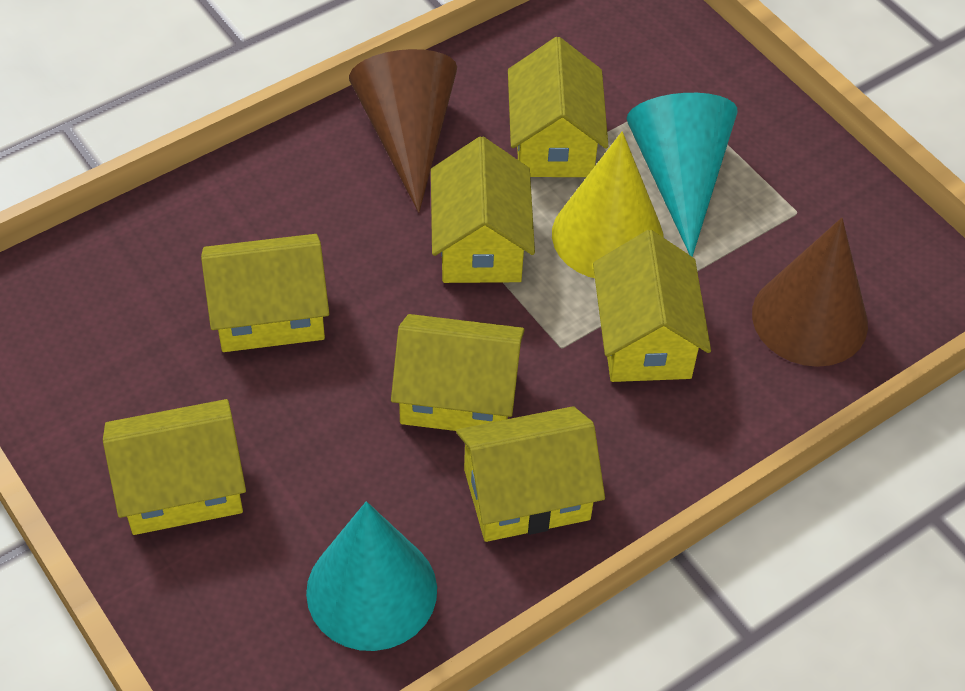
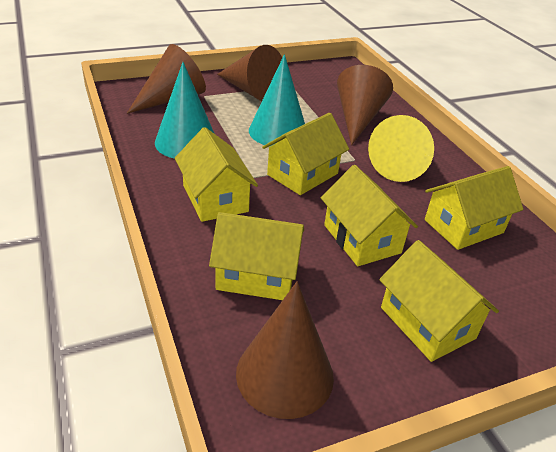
brown cone: 2 -> 4
yellow house: 7 -> 6

